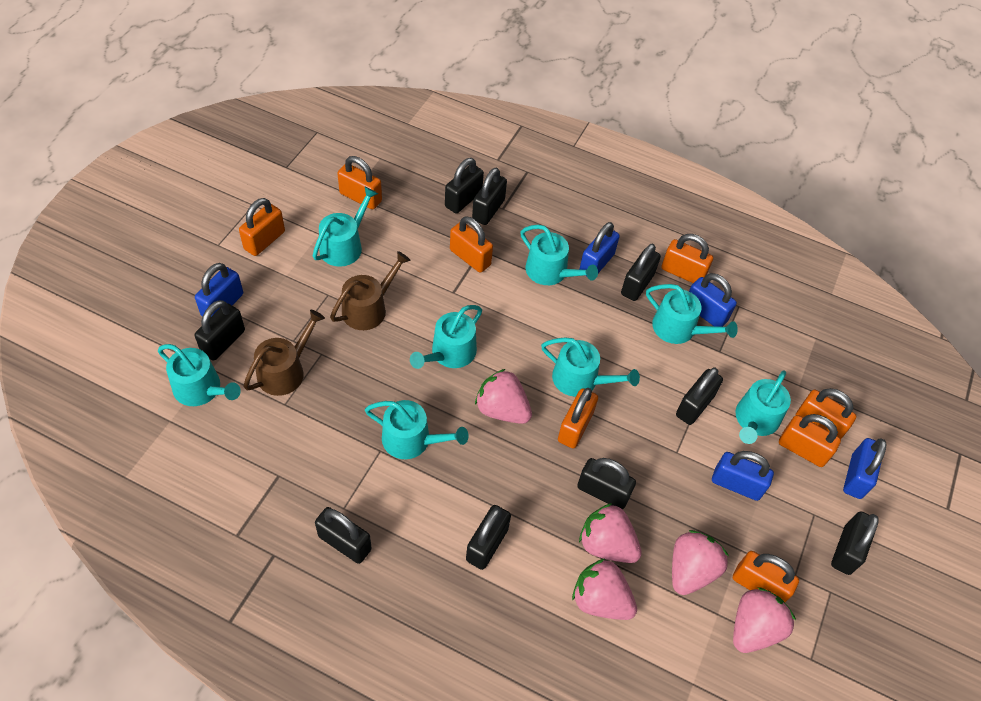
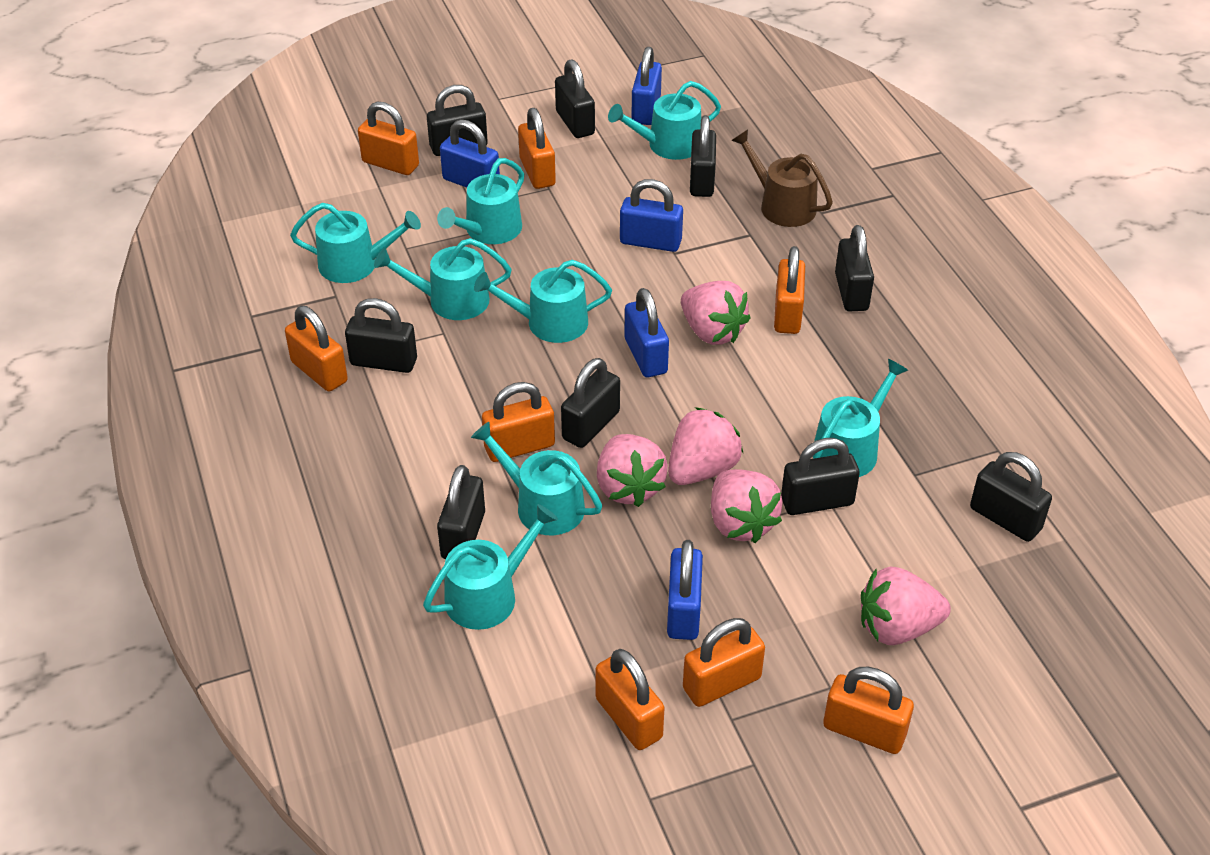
brown watering can: 2 -> 1

